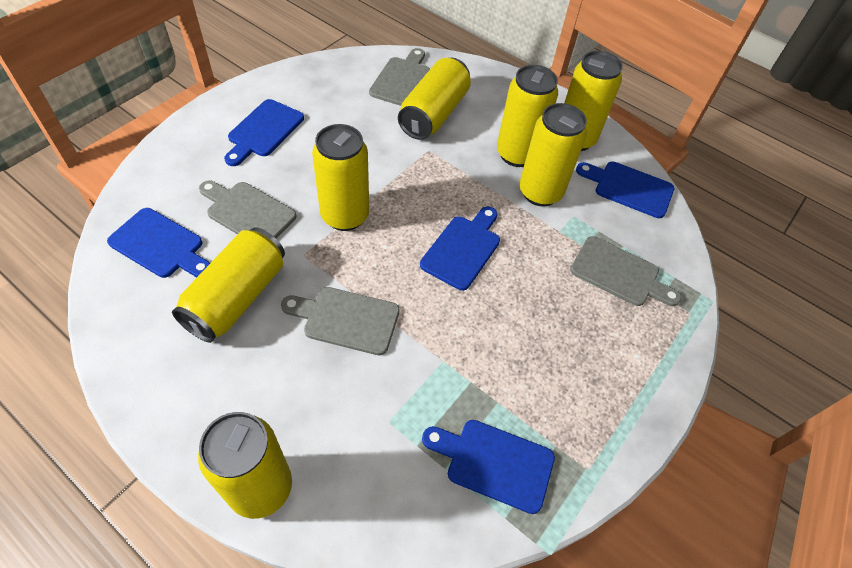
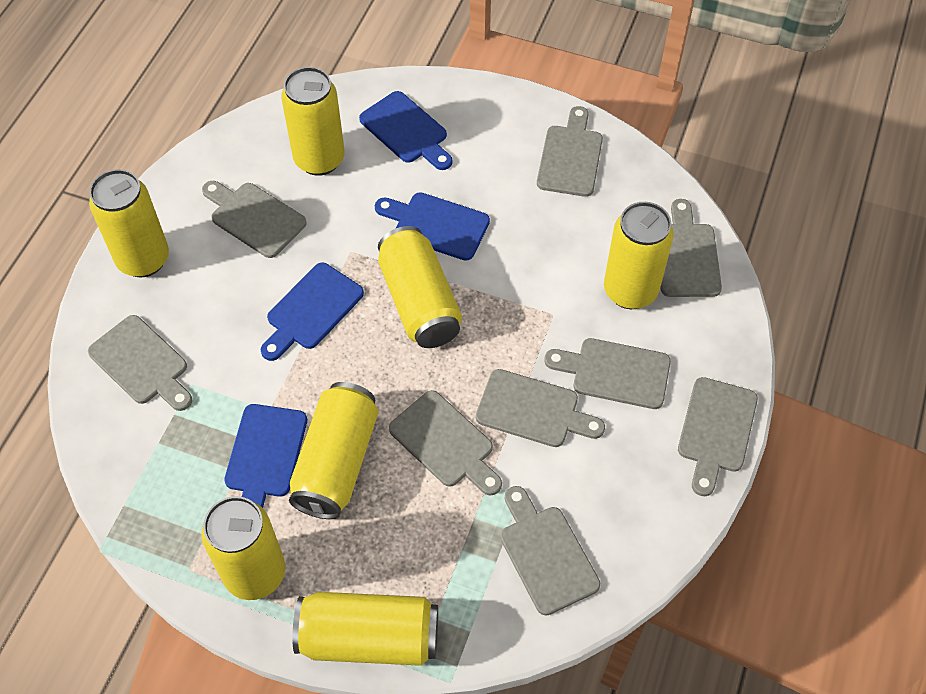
blue cutting board: 5 -> 4
grey cutting board: 4 -> 9

